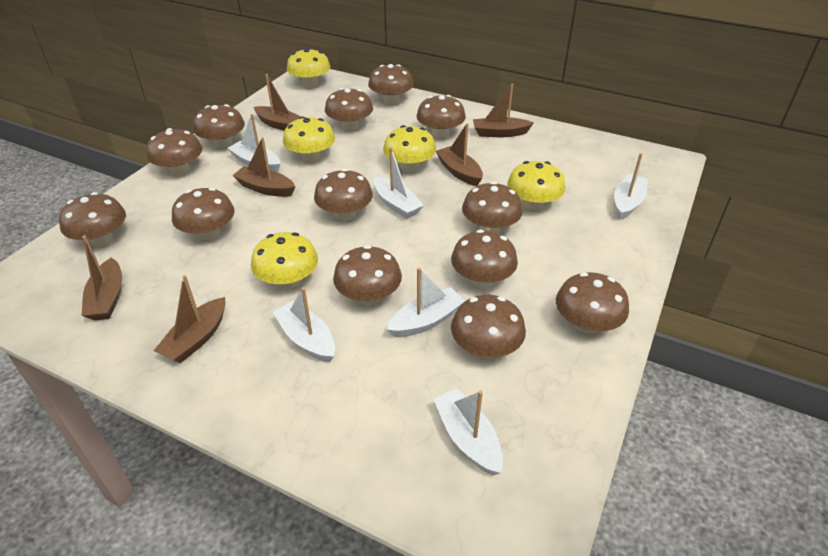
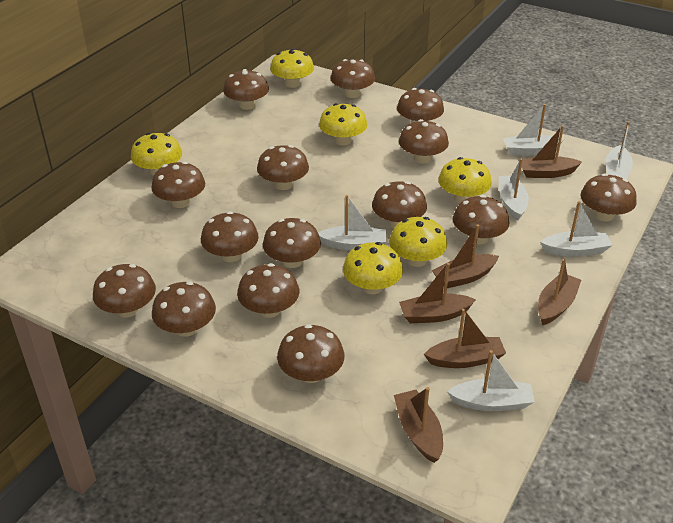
brown mushroom: 13 -> 15
yellow mushroom: 5 -> 6

